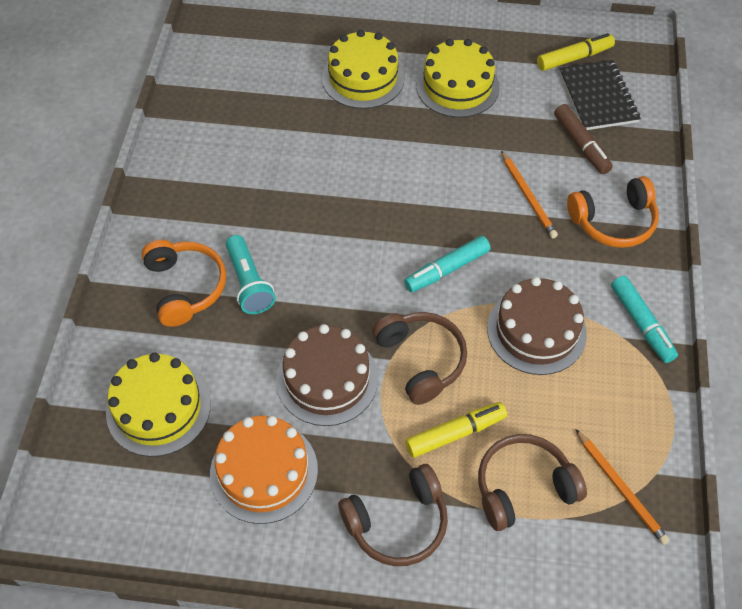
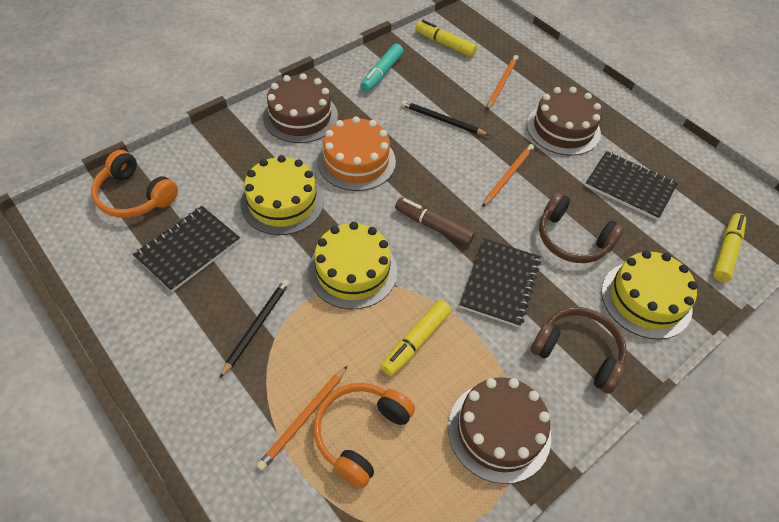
black notebook: 1 -> 3
black pencil: 0 -> 2
brown cake: 2 -> 3
brown headphones: 3 -> 2
orange pencil: 2 -> 3
turquoise flashlight: 1 -> 0
turquoise marker: 2 -> 1
yellow marker: 2 -> 3

